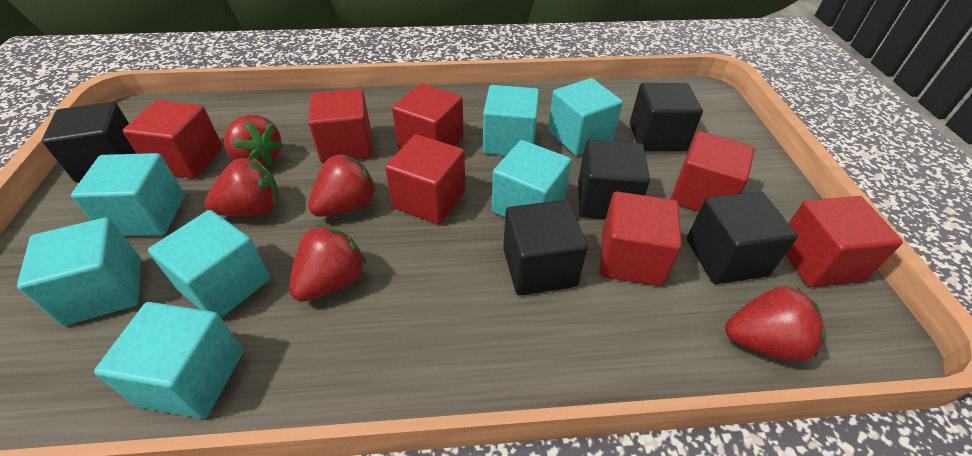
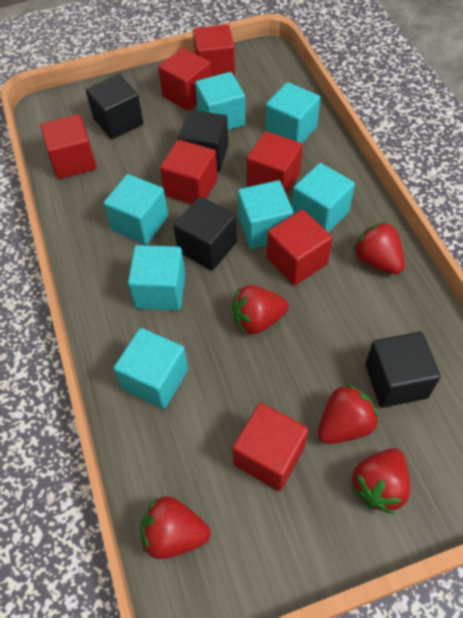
black cube: 5 -> 4

